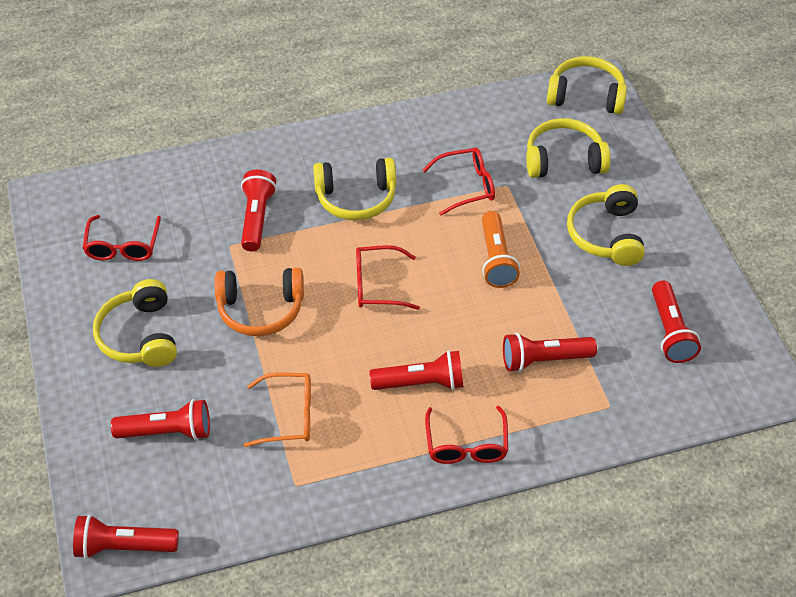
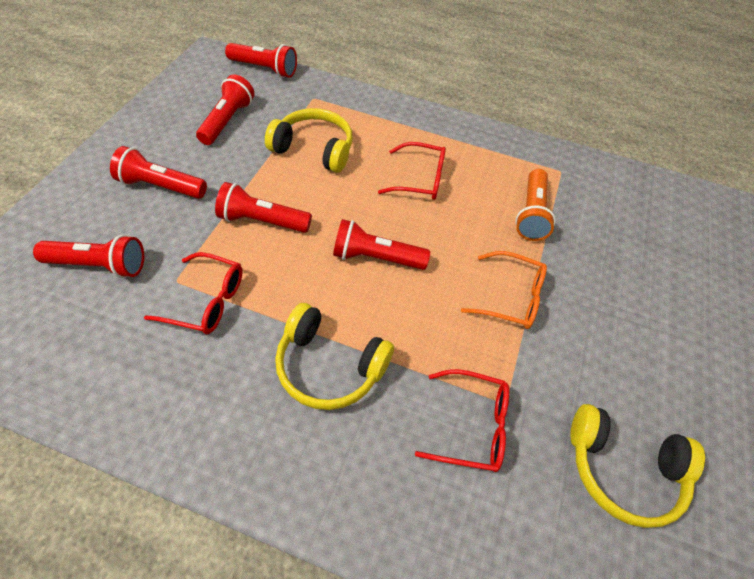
orange headphones: 1 -> 0
red glasses: 4 -> 3
yellow headphones: 5 -> 3

